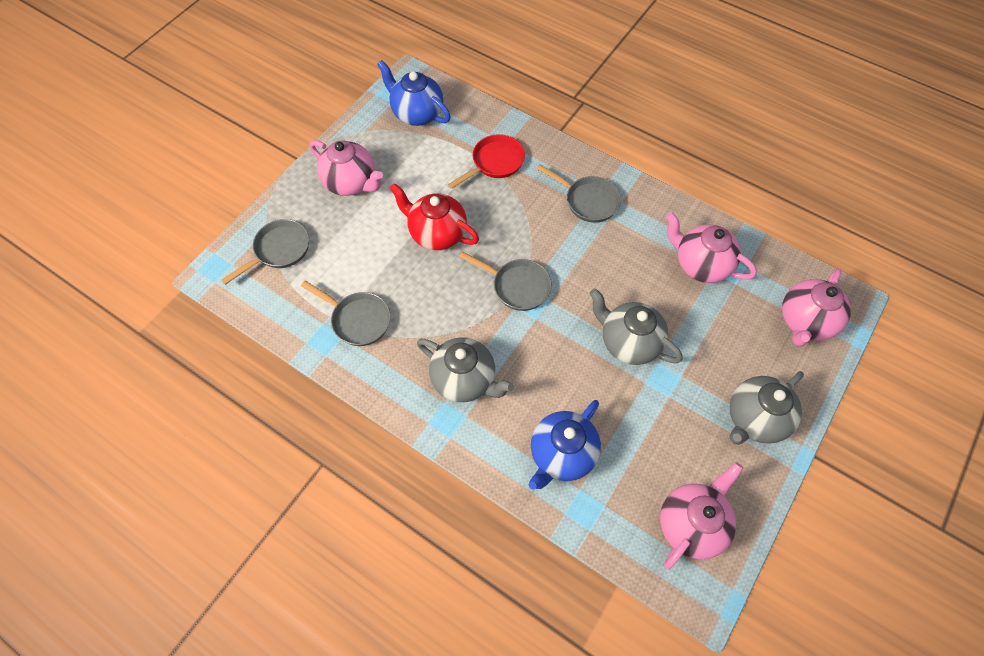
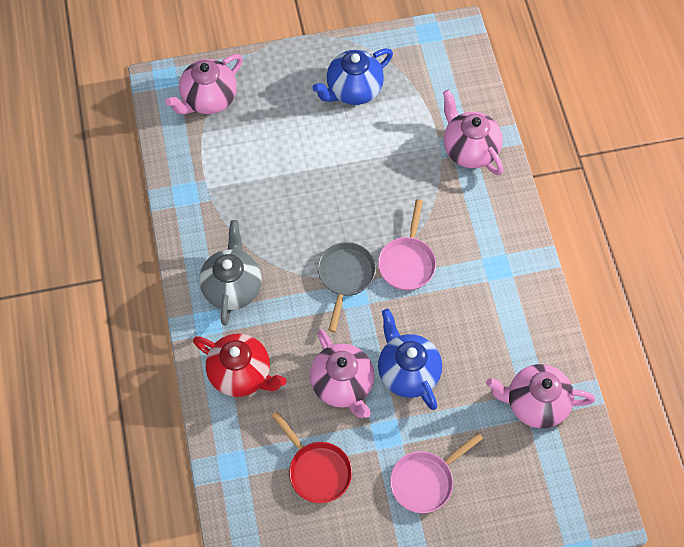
grey pan: 4 -> 1
grey teapot: 3 -> 1
pink pan: 0 -> 2

